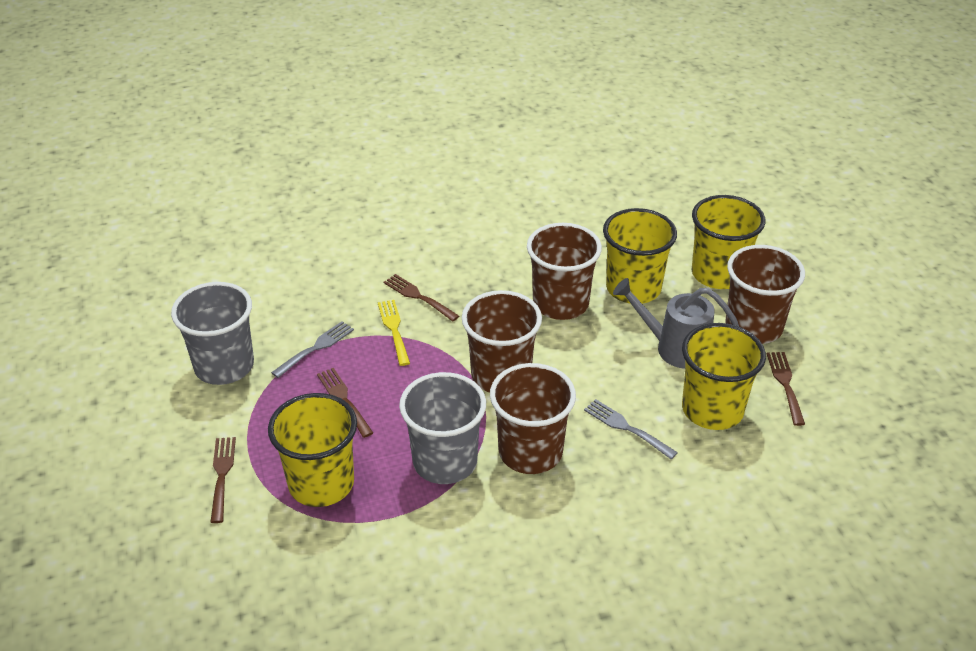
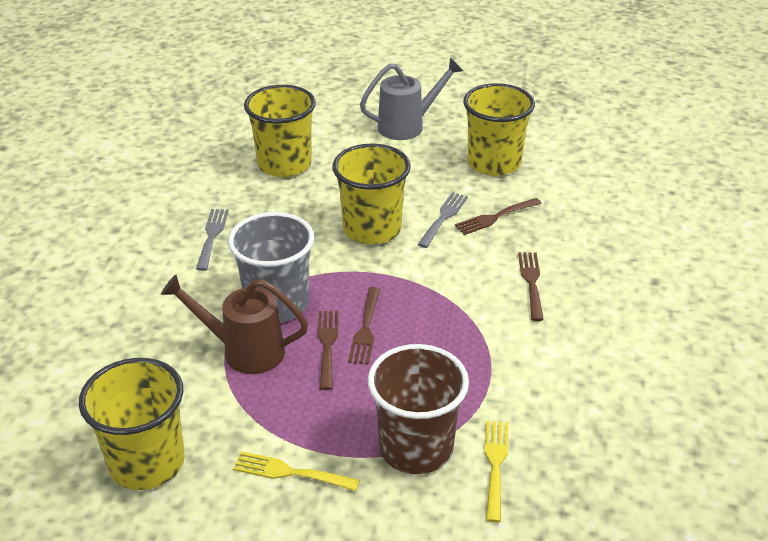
brown cup: 4 -> 1
brown watering can: 0 -> 1
grey cup: 2 -> 1
yellow fork: 1 -> 2

